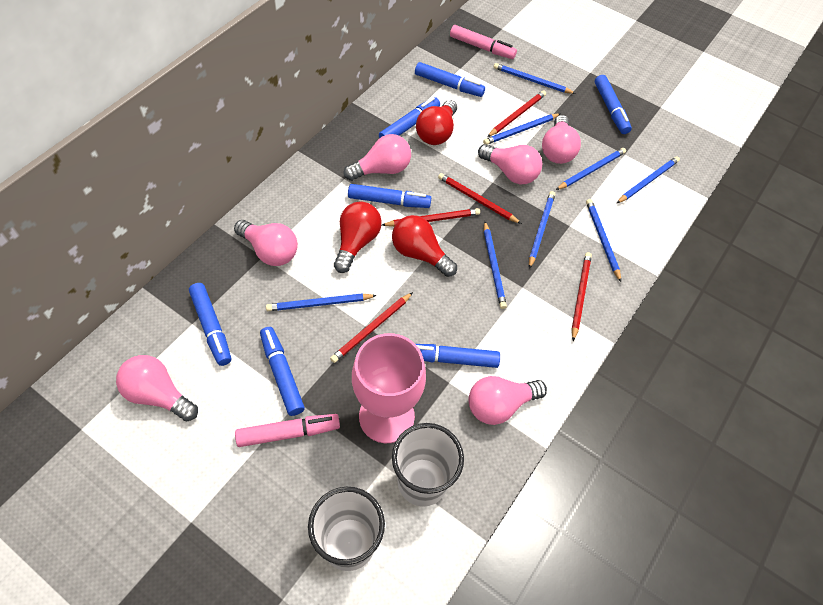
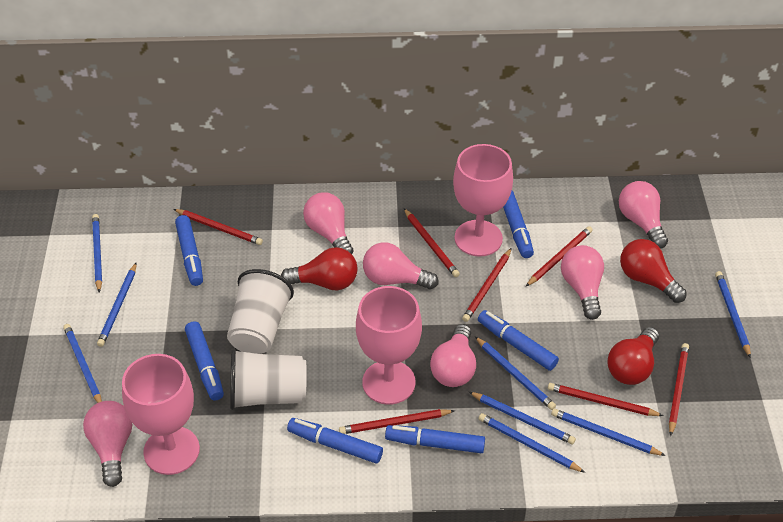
blue marker: 7 -> 6
pink goblet: 1 -> 3
pink marker: 2 -> 0
red pencil: 5 -> 7

